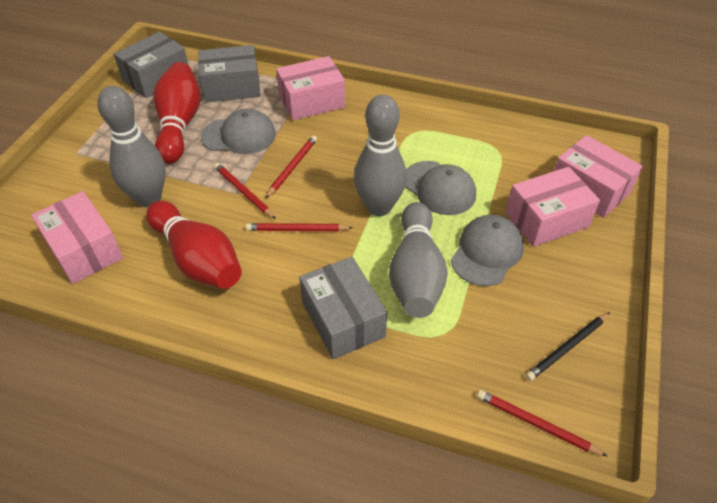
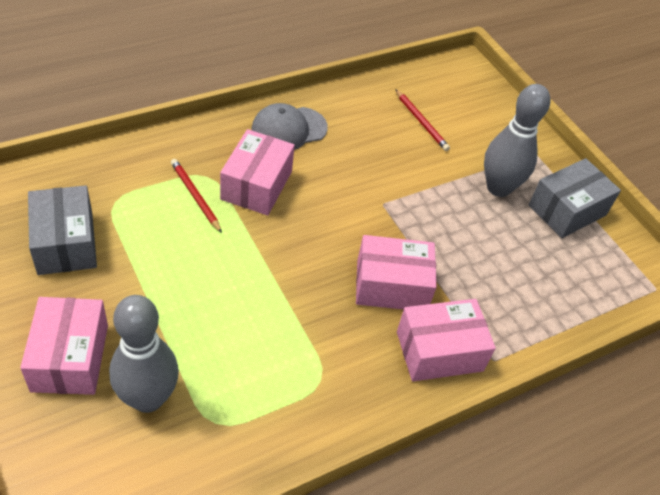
black pencil: 1 -> 0
grey bowling pin: 3 -> 2
grey box: 3 -> 2
grey cap: 3 -> 1
red bowling pin: 2 -> 0
red pencil: 4 -> 2

